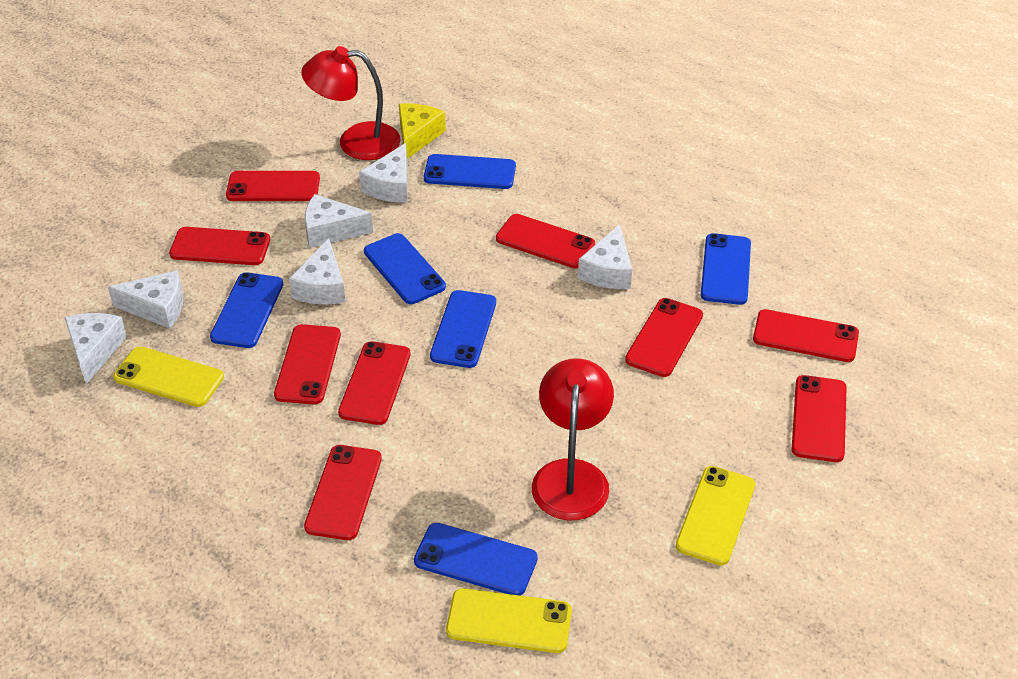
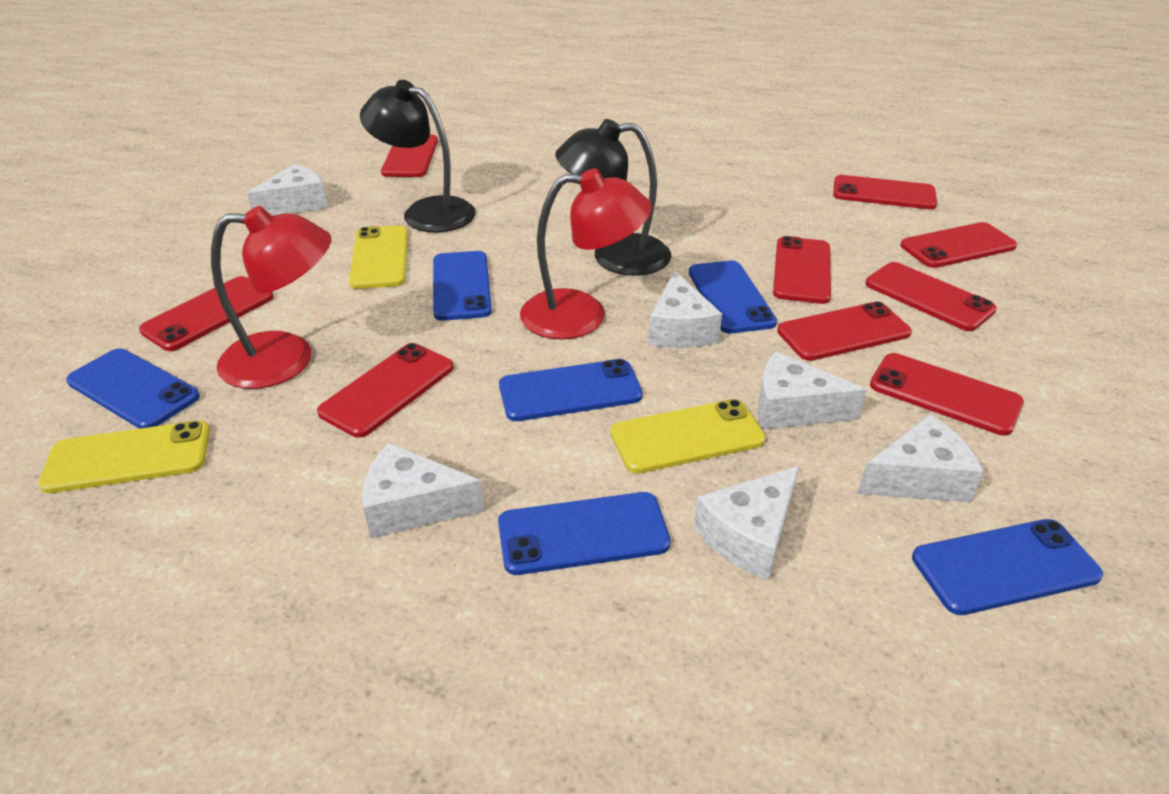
black lamp: 0 -> 2
yellow cheese: 1 -> 0

